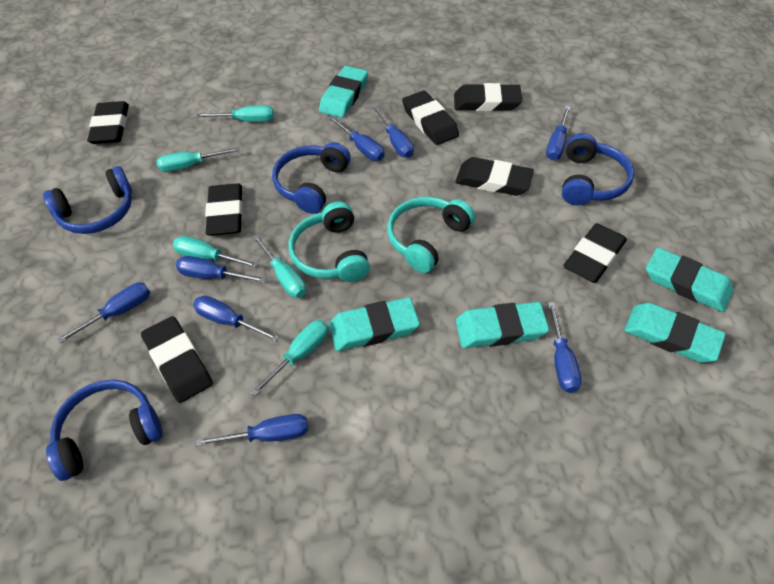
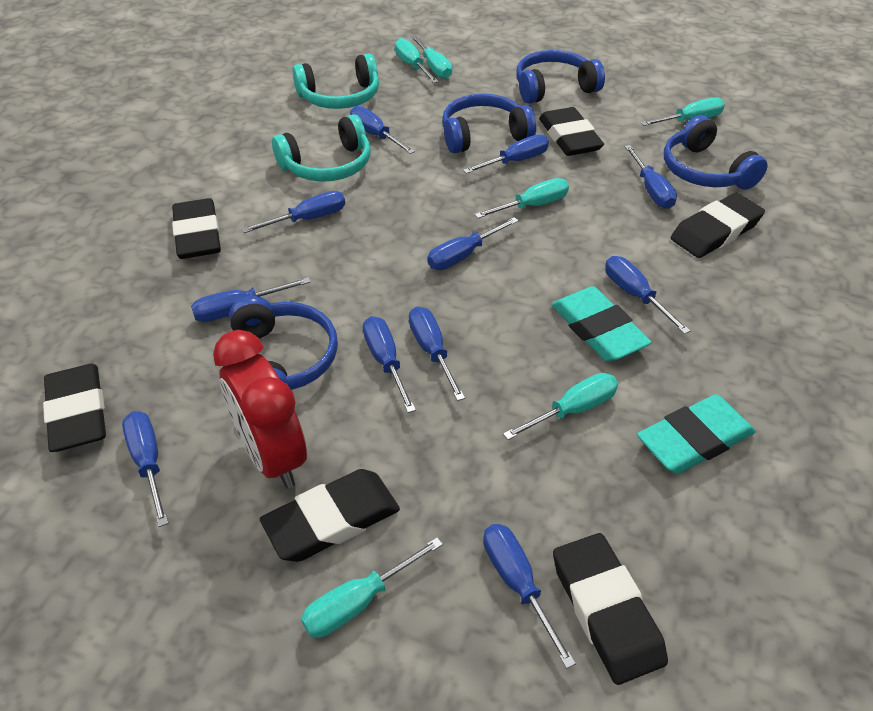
black eraser: 7 -> 6
blue screwdriver: 8 -> 11
red clock: 0 -> 1
turquoise eraser: 5 -> 2
turquoise screwdriver: 5 -> 6

